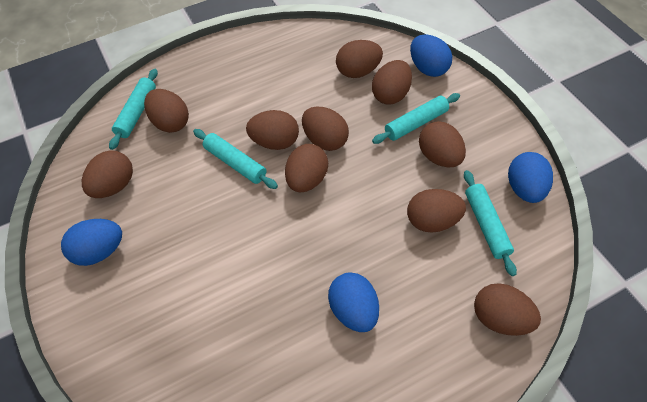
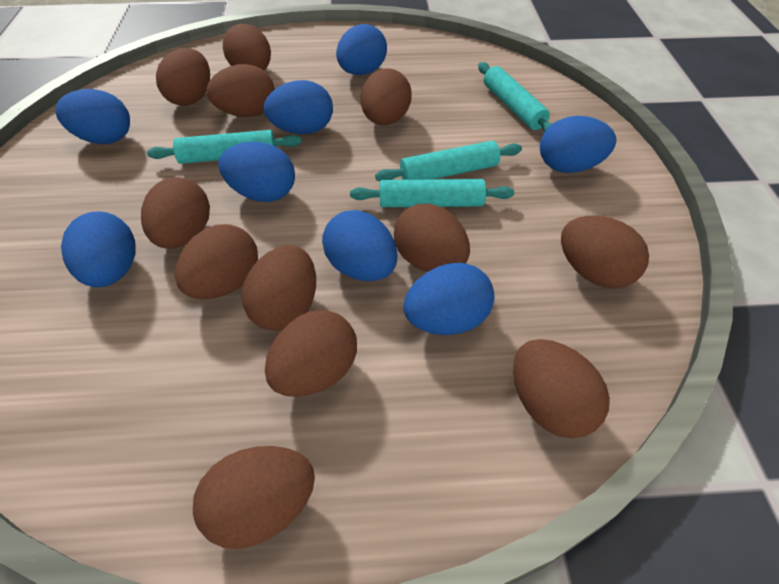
blue egg: 4 -> 8
brown egg: 10 -> 12

